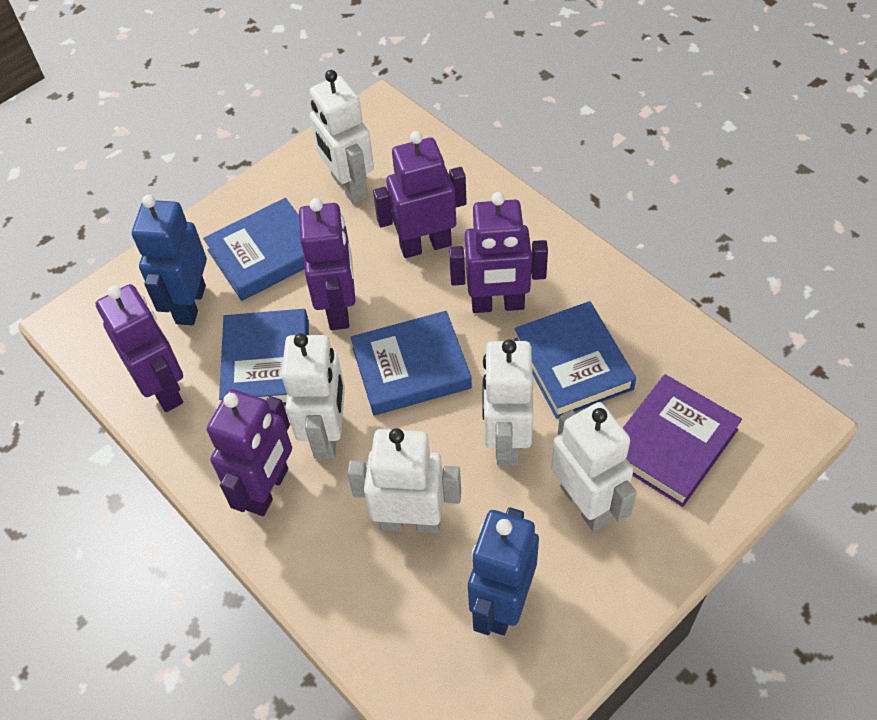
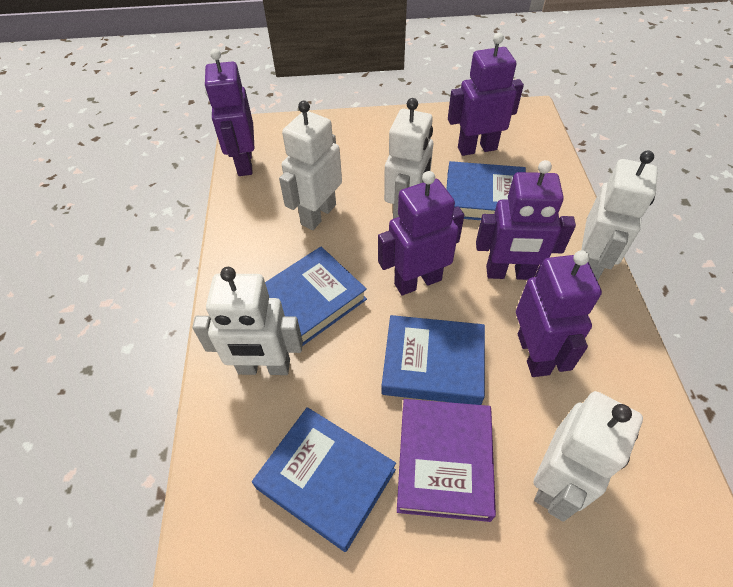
blue robot: 2 -> 0

